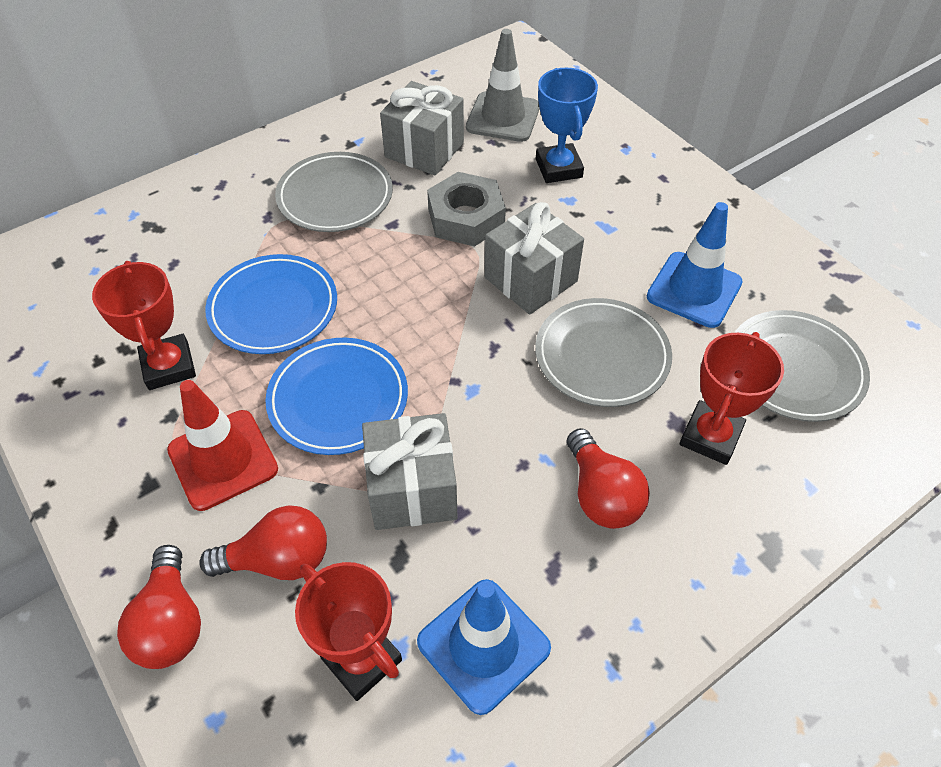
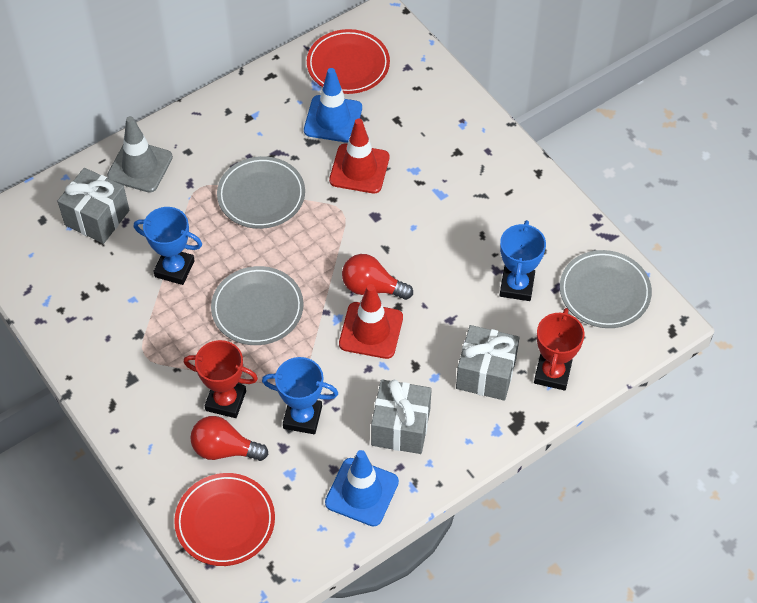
blue plate: 2 -> 0
blue trophy: 1 -> 3
grey nut: 1 -> 0
red light bulb: 3 -> 2
red plate: 0 -> 2
red traffic cone: 1 -> 2
red trophy: 3 -> 2

